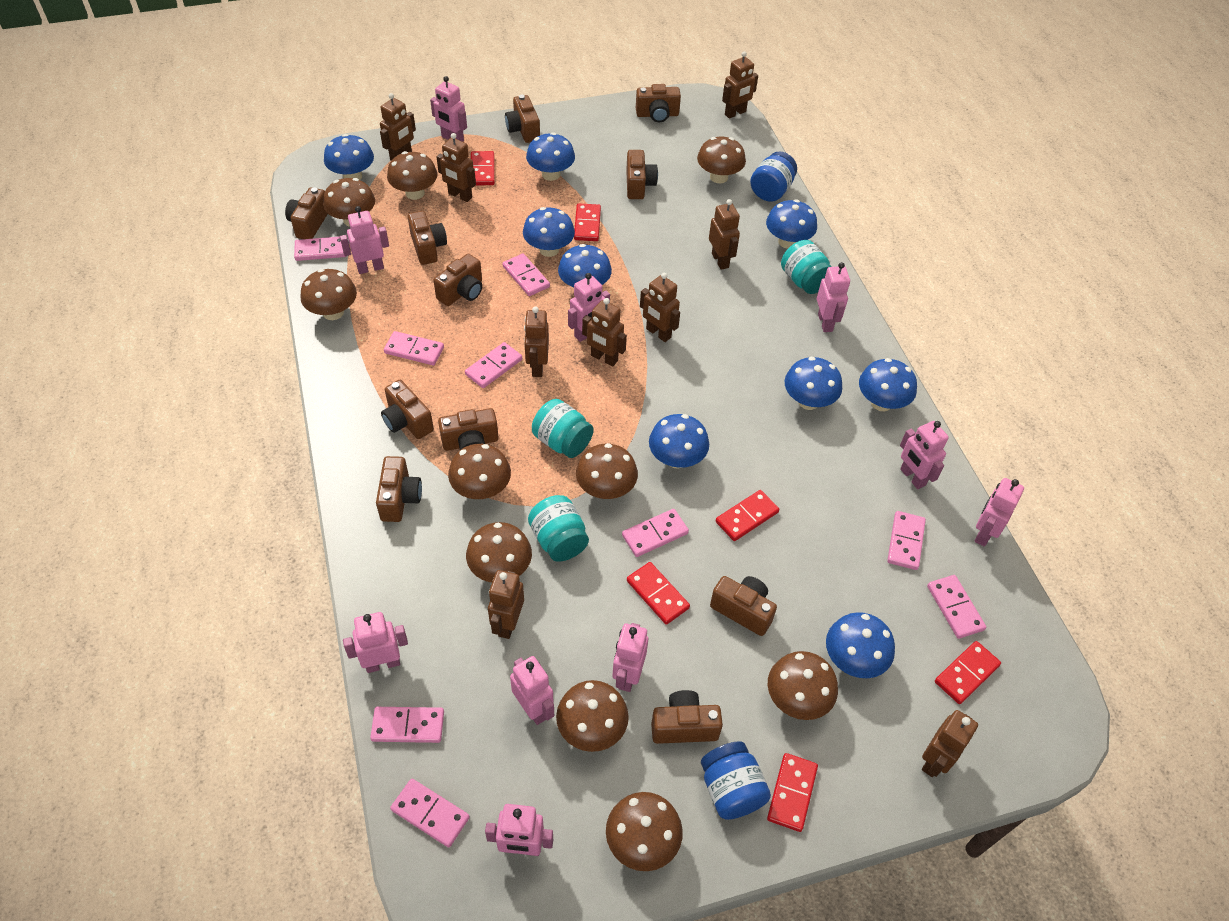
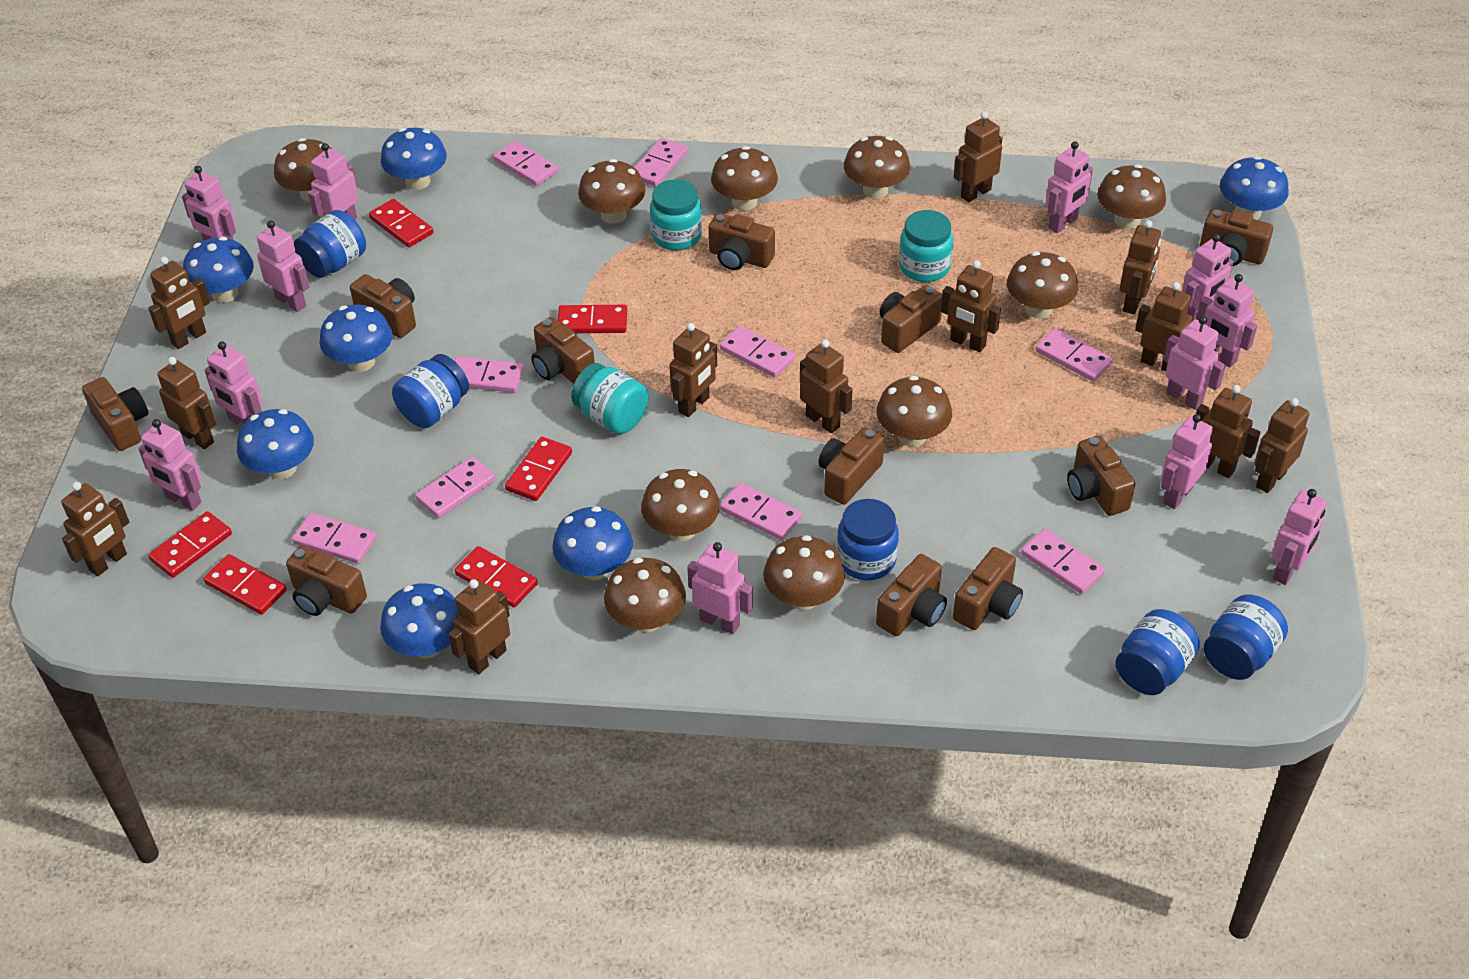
blue jar: 2 -> 5
blue mushroom: 9 -> 7
brown robot: 9 -> 12
pink robot: 10 -> 12

